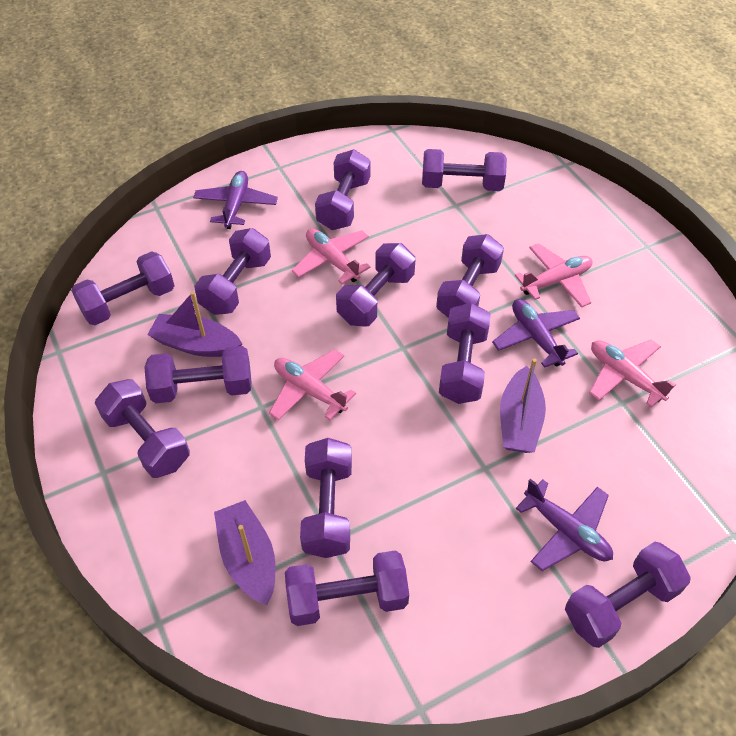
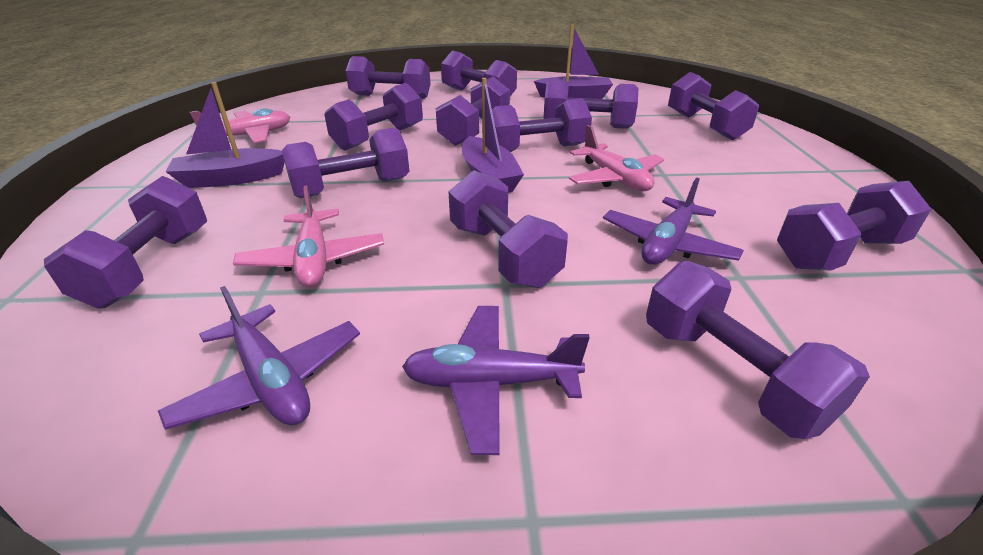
pink plane: 4 -> 3

